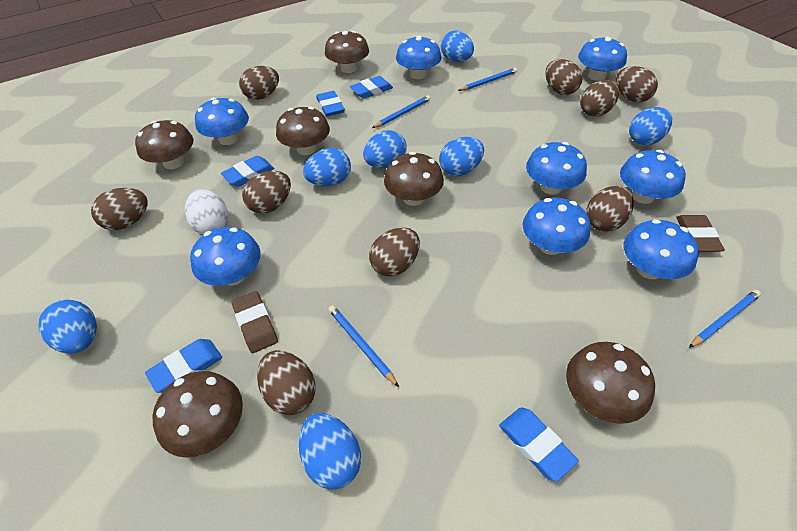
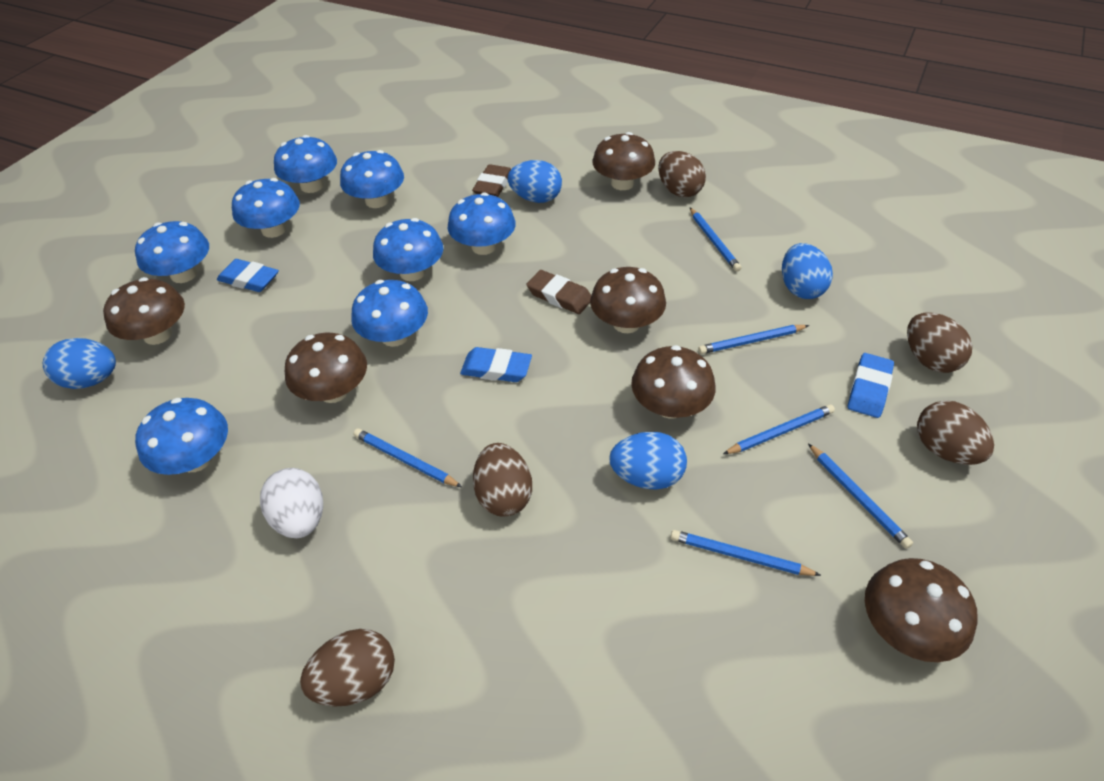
blue egg: 7 -> 4
blue eraser: 5 -> 3
blue pencil: 4 -> 6
brown egg: 9 -> 5

